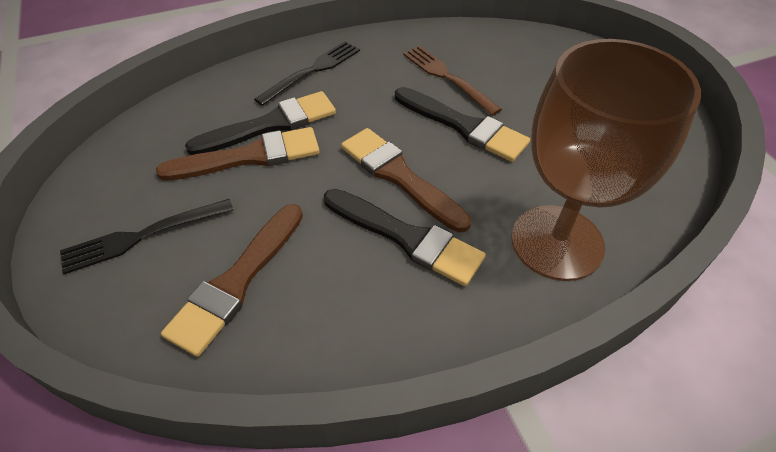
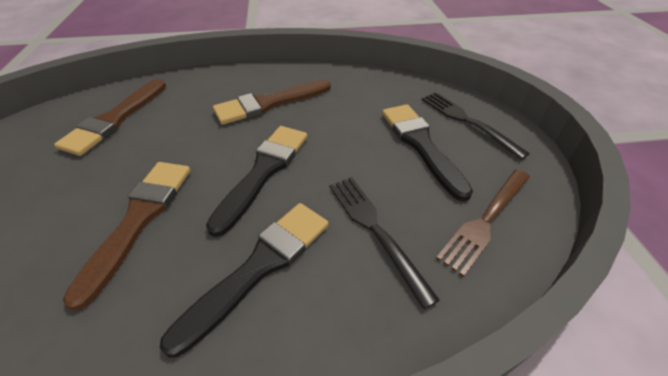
brown goblet: 1 -> 0

